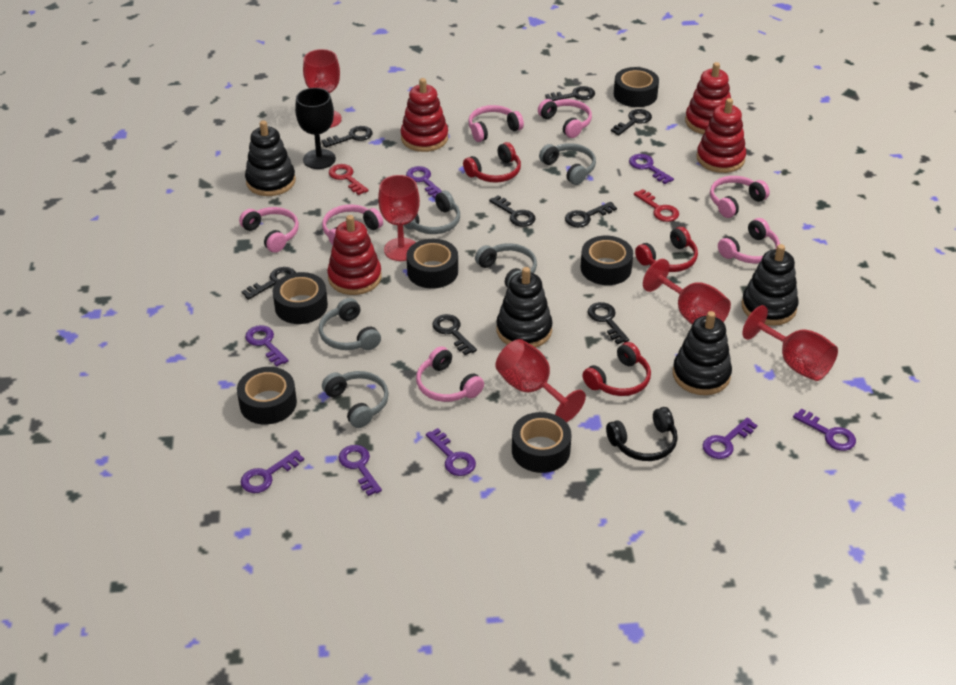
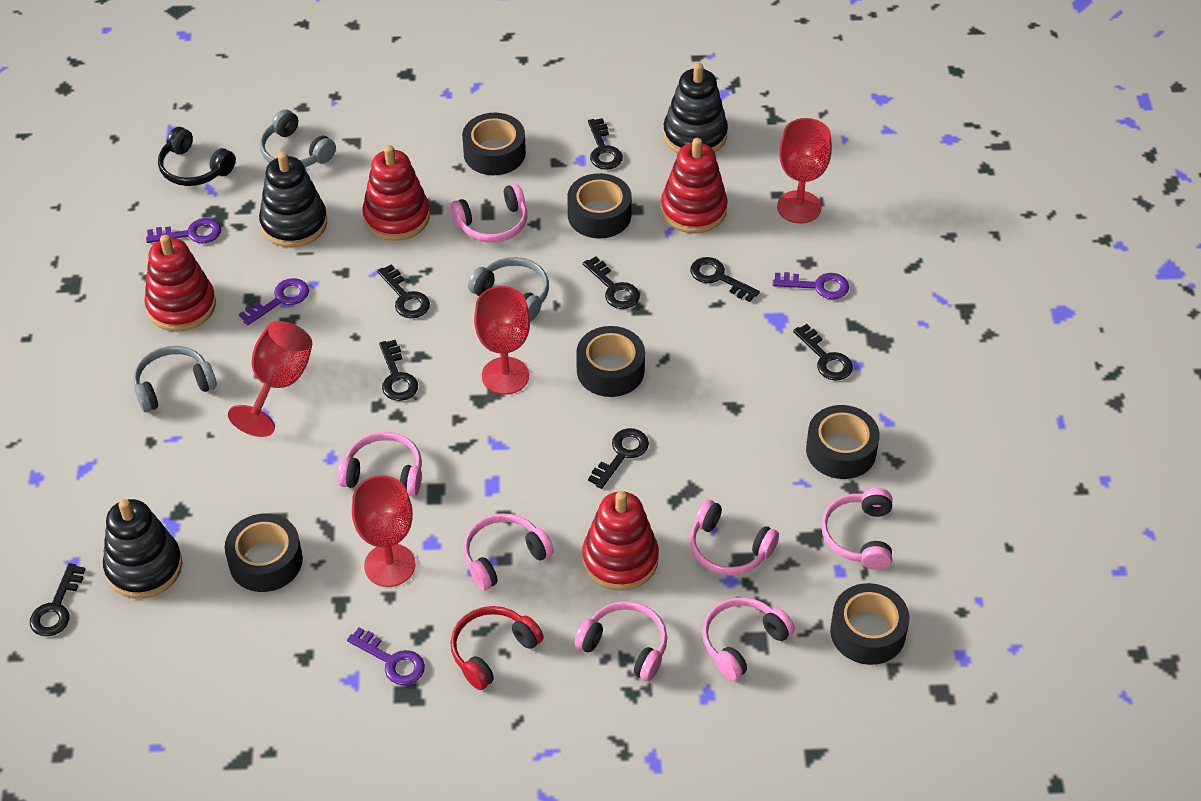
black goblet: 1 -> 0
black stacking toy: 4 -> 3
grey headphones: 5 -> 3
purple key: 8 -> 4
red goblet: 5 -> 4
red headphones: 3 -> 1
red key: 2 -> 0

